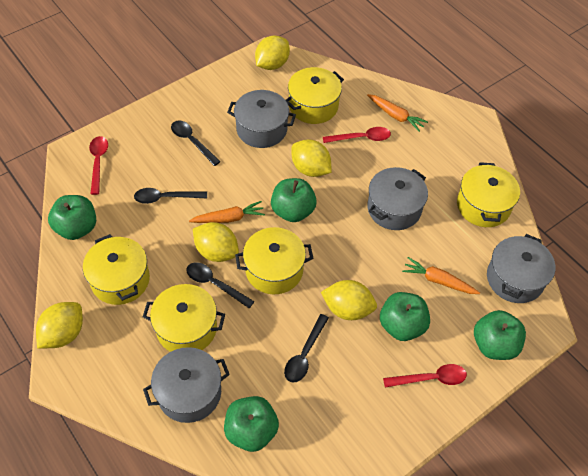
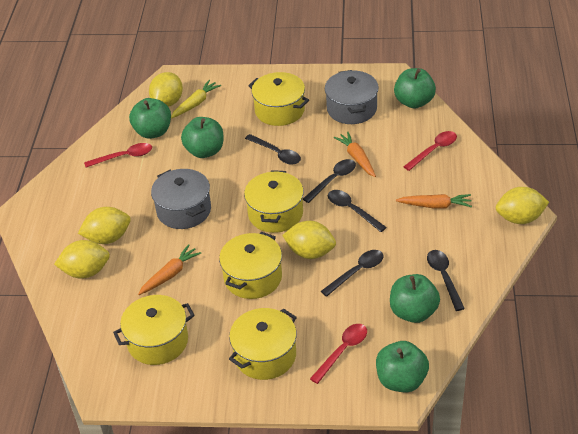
black spoon: 4 -> 5
grey pot: 4 -> 2
yellow carrot: 0 -> 1

